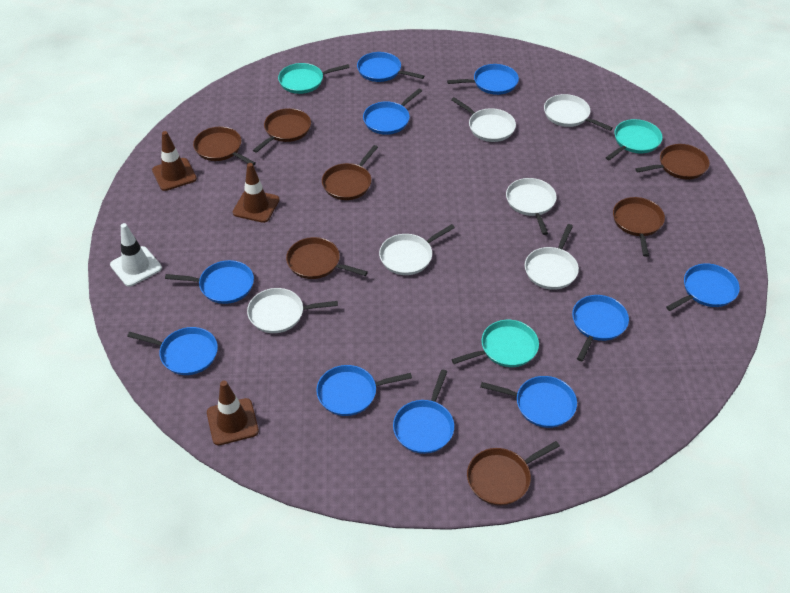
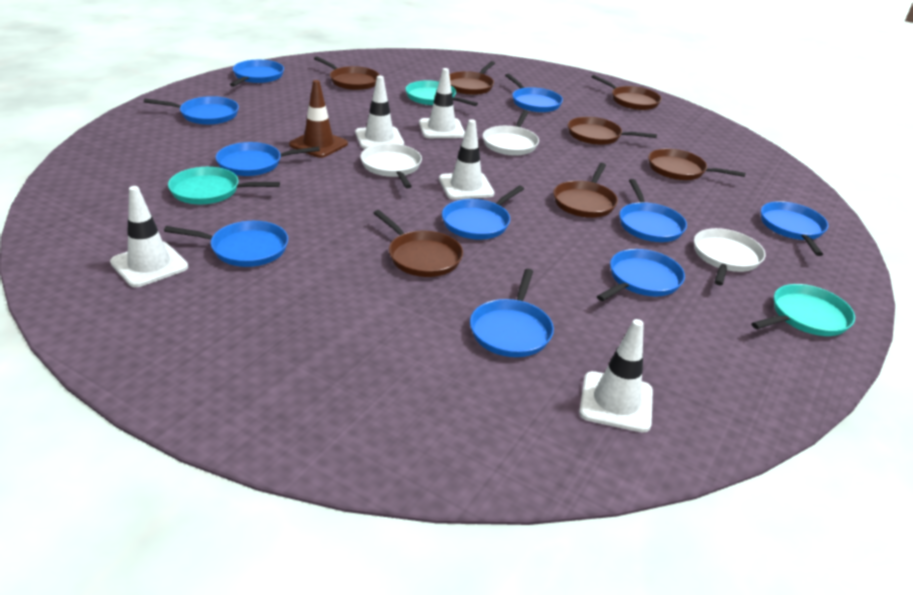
brown traffic cone: 3 -> 1
white pan: 6 -> 3
white traffic cone: 1 -> 5

